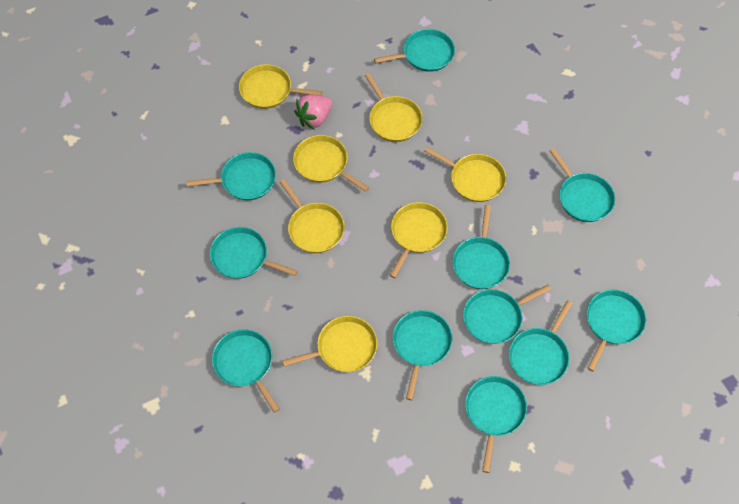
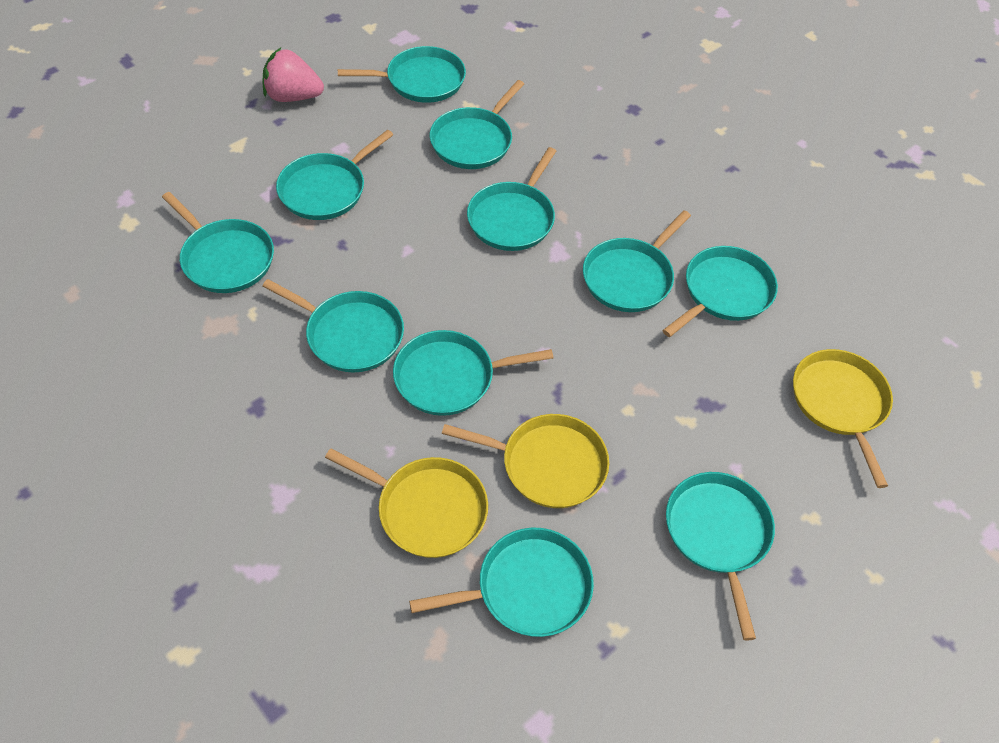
yellow pan: 7 -> 3

